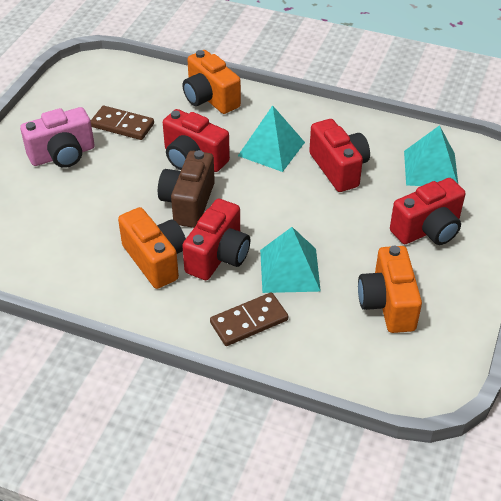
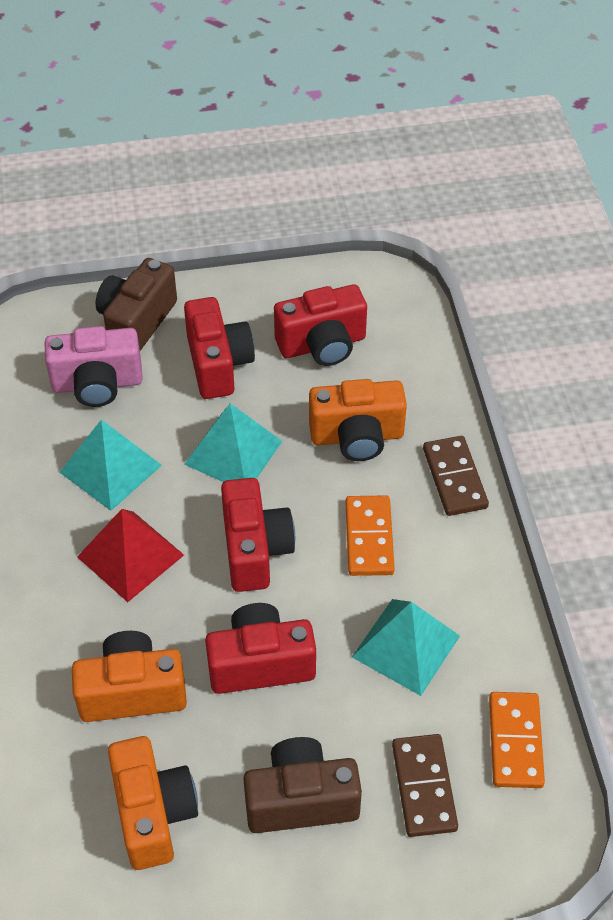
brown camera: 1 -> 2
orange domino: 0 -> 2
red pyramid: 0 -> 1

